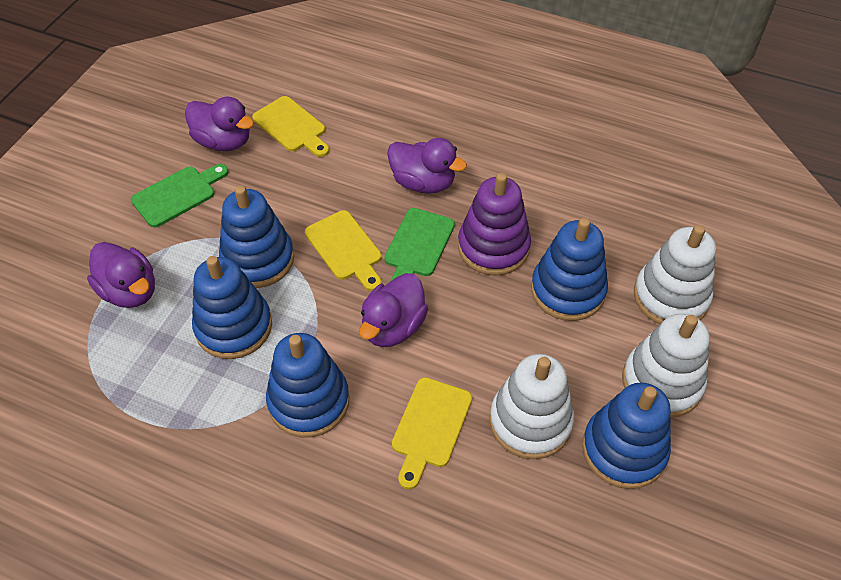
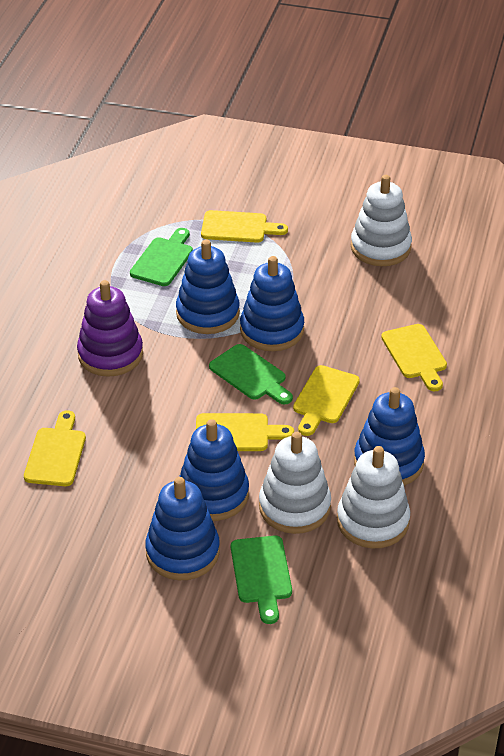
green cutting board: 2 -> 3
purple duck: 4 -> 0
yellow cutting board: 3 -> 5

